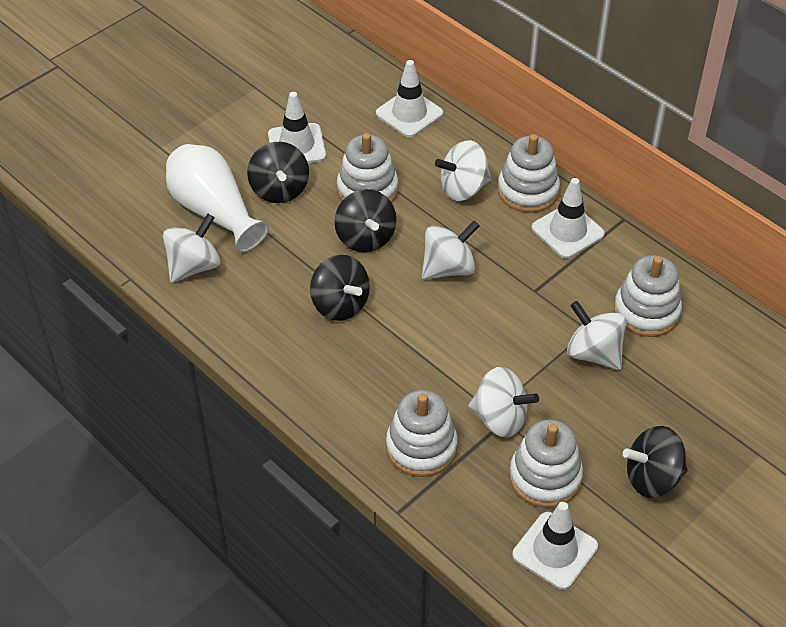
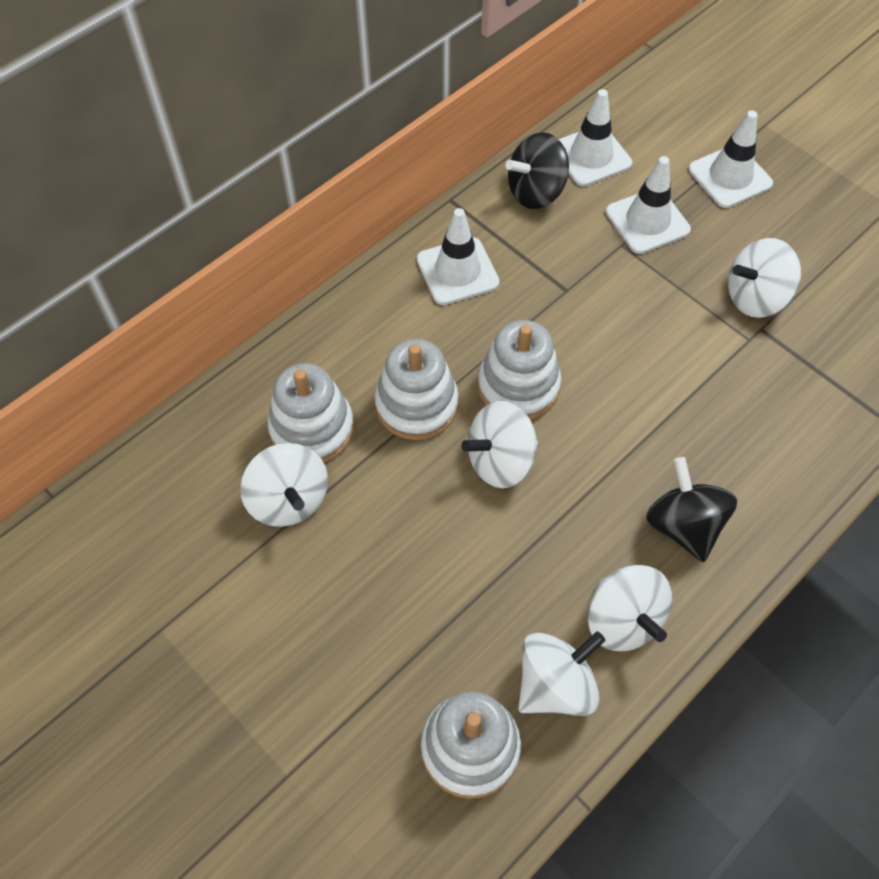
black spinning top: 4 -> 2
white stacking toy: 5 -> 4
white vase: 1 -> 0

